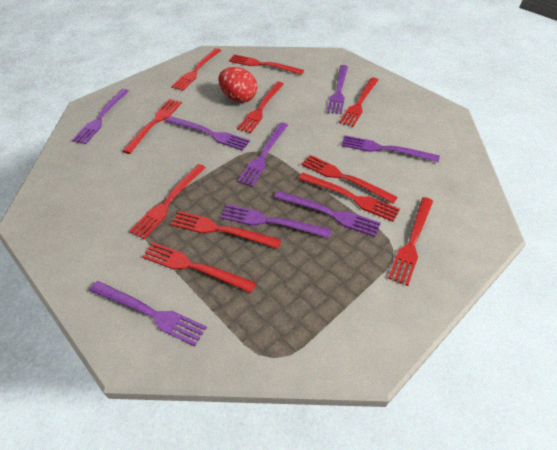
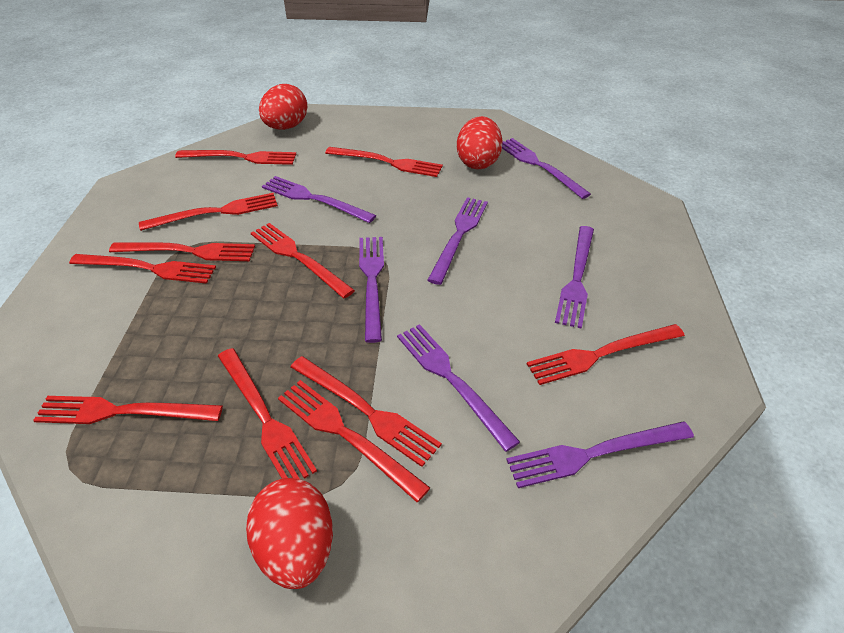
purple fork: 8 -> 7
red egg: 1 -> 3

